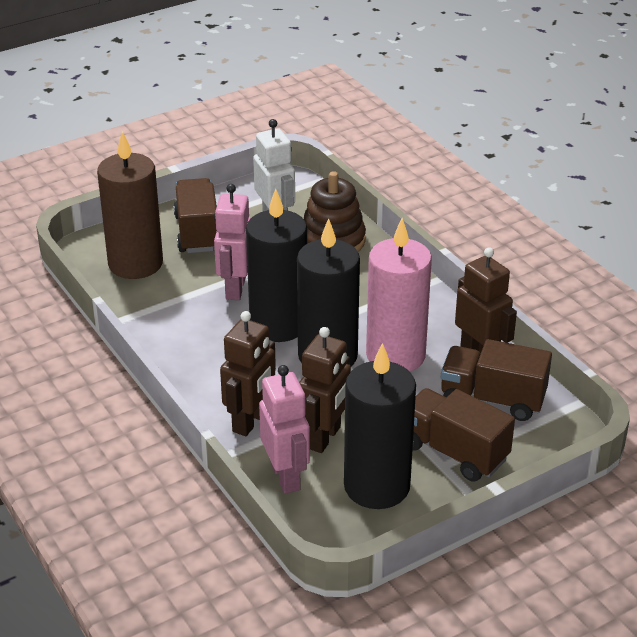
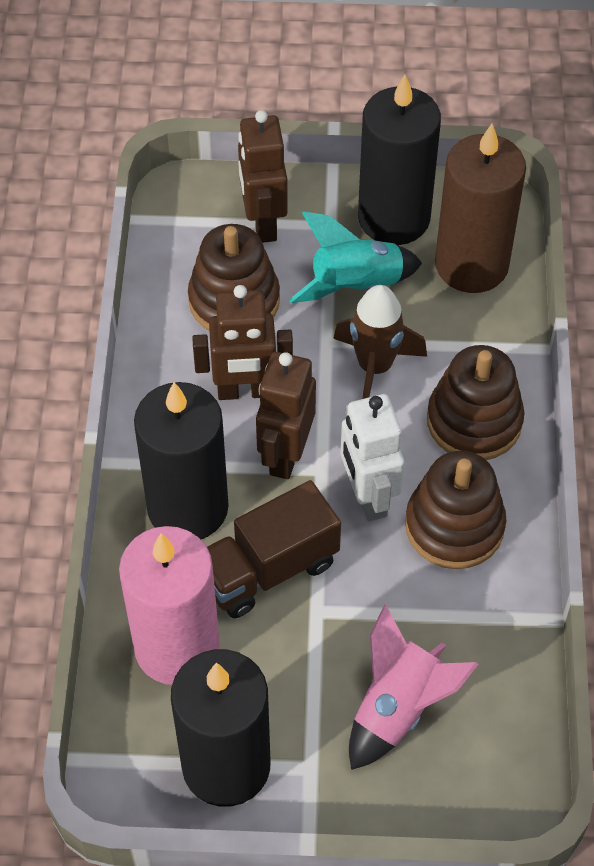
brown rocket: 0 -> 1
brown stacking toy: 1 -> 3
brown truck: 3 -> 1
pink robot: 2 -> 0
pink rocket: 0 -> 1
turquoise rocket: 0 -> 1

